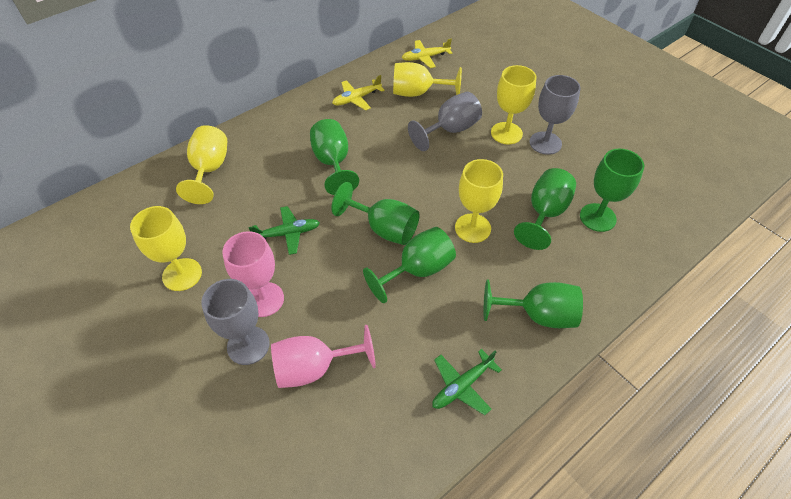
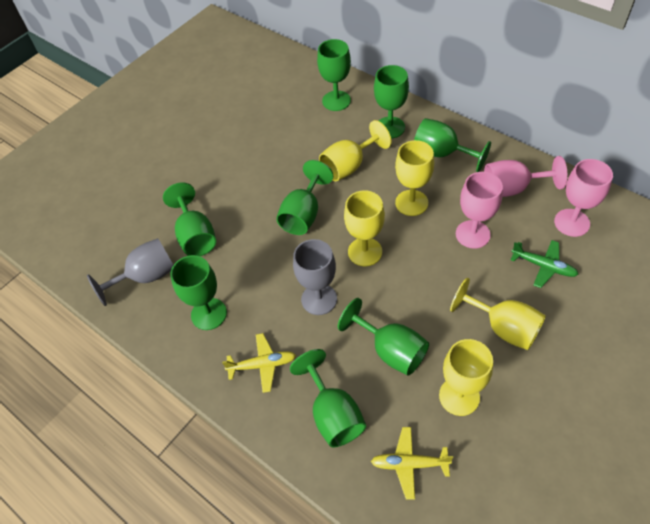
green goblet: 6 -> 8
green plane: 2 -> 1
grey goblet: 3 -> 2
pink goblet: 2 -> 3

